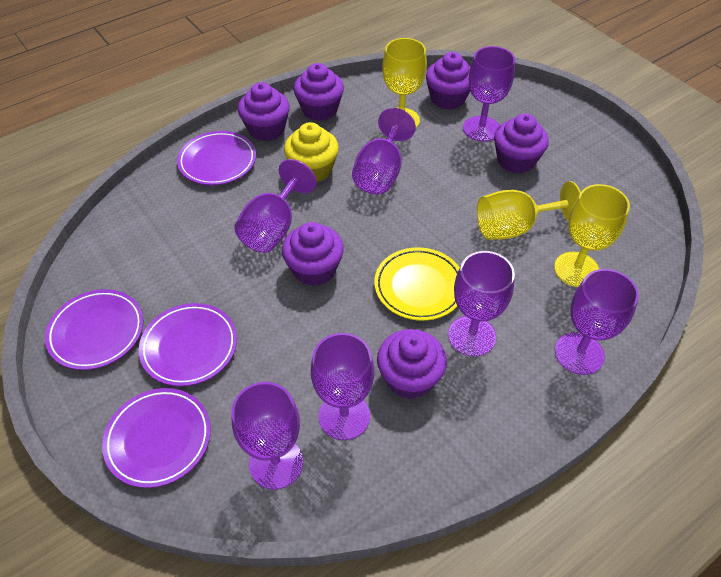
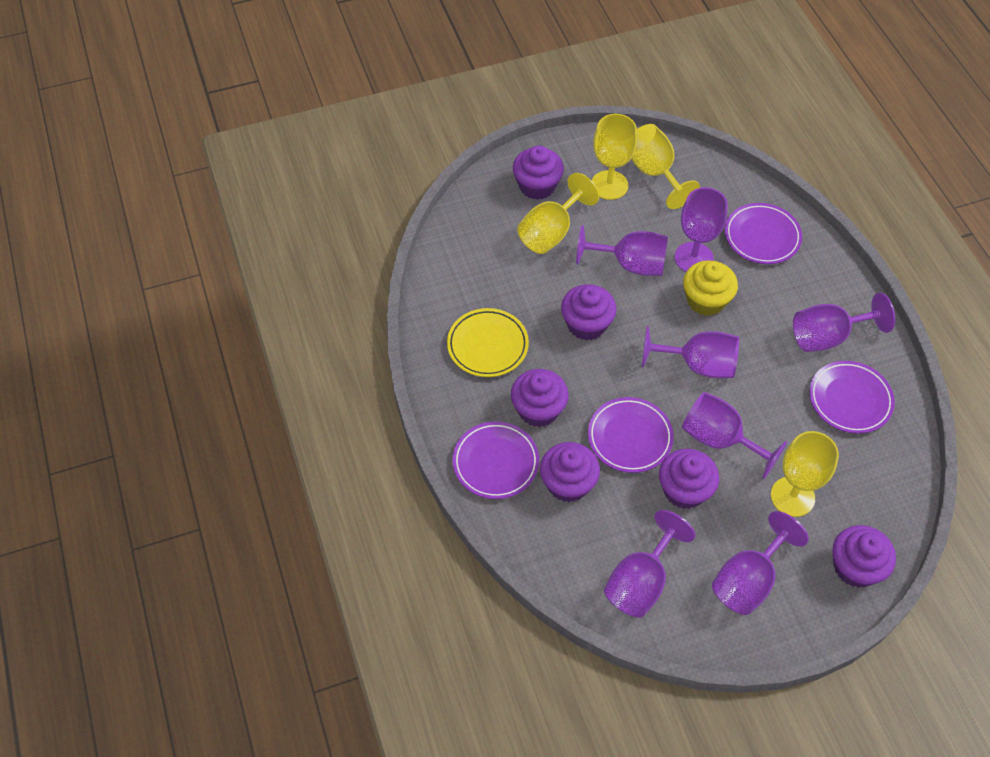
yellow goblet: 3 -> 4

